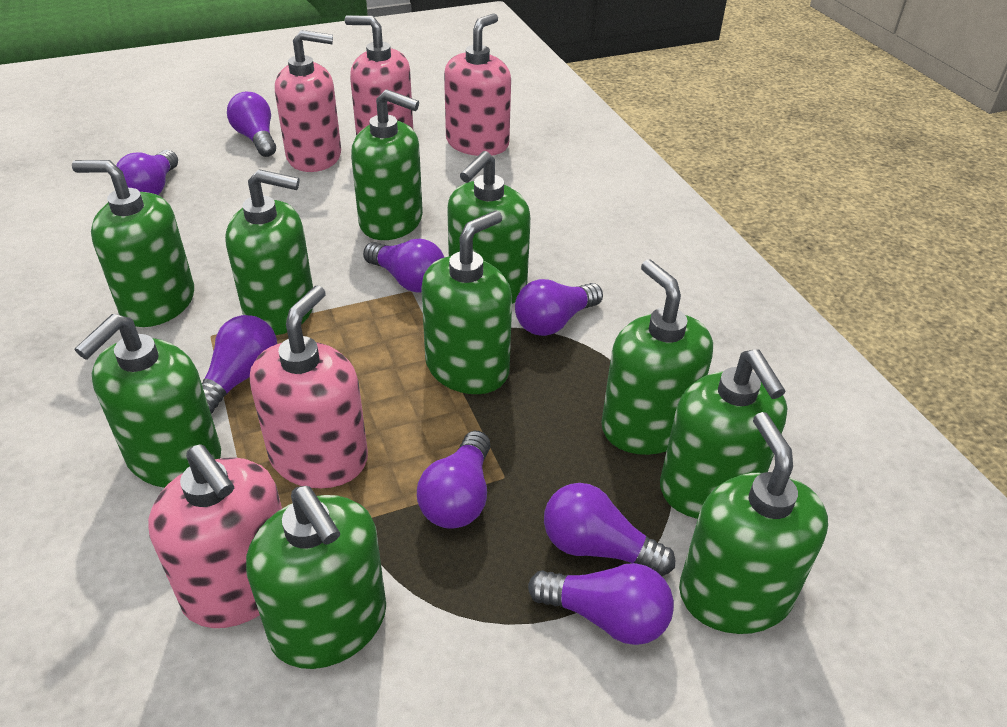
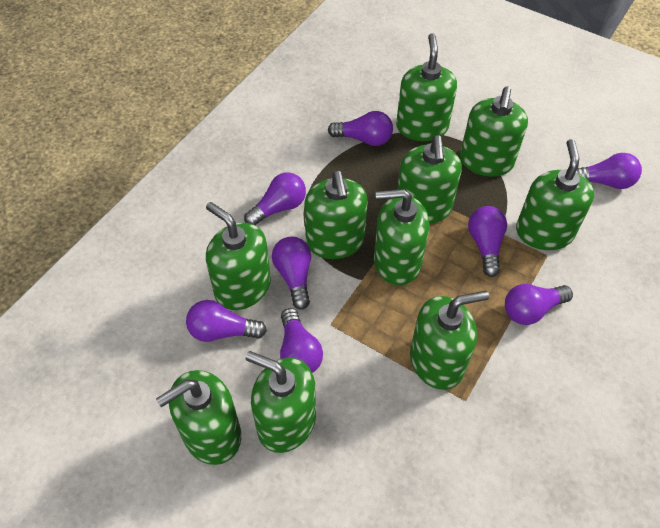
pink soap dispenser: 5 -> 0

